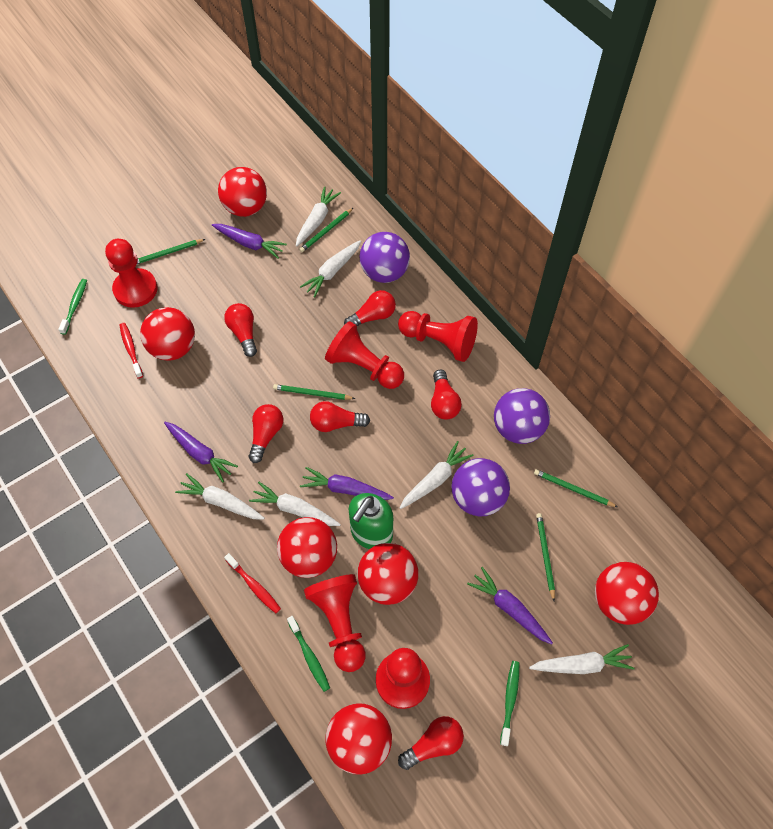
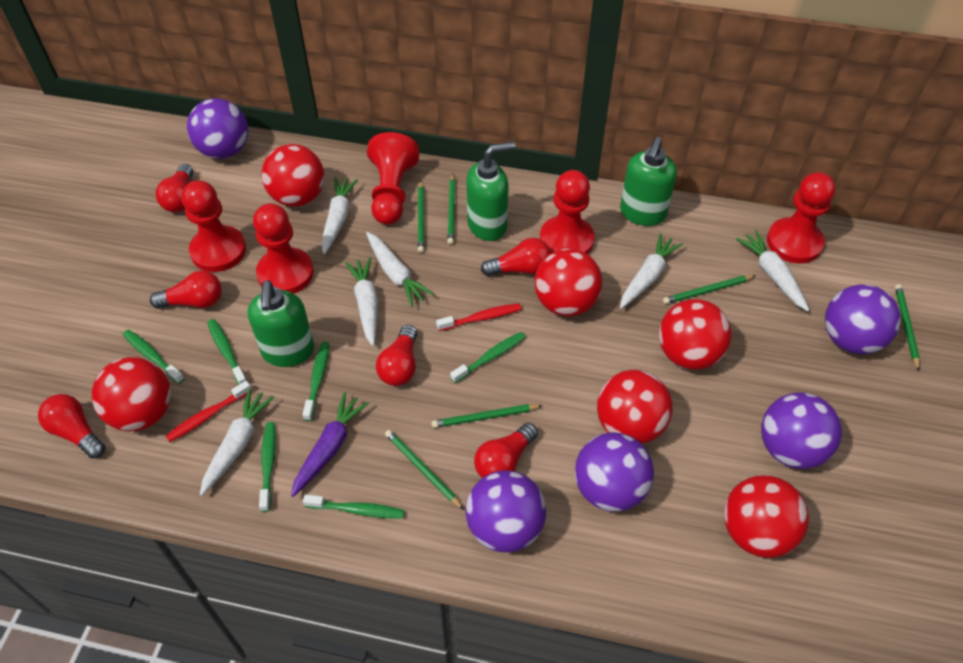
green pencil: 5 -> 6
green soap dispenser: 1 -> 3
green toothbrush: 3 -> 6
purple ball: 3 -> 5
purple carrot: 4 -> 1

